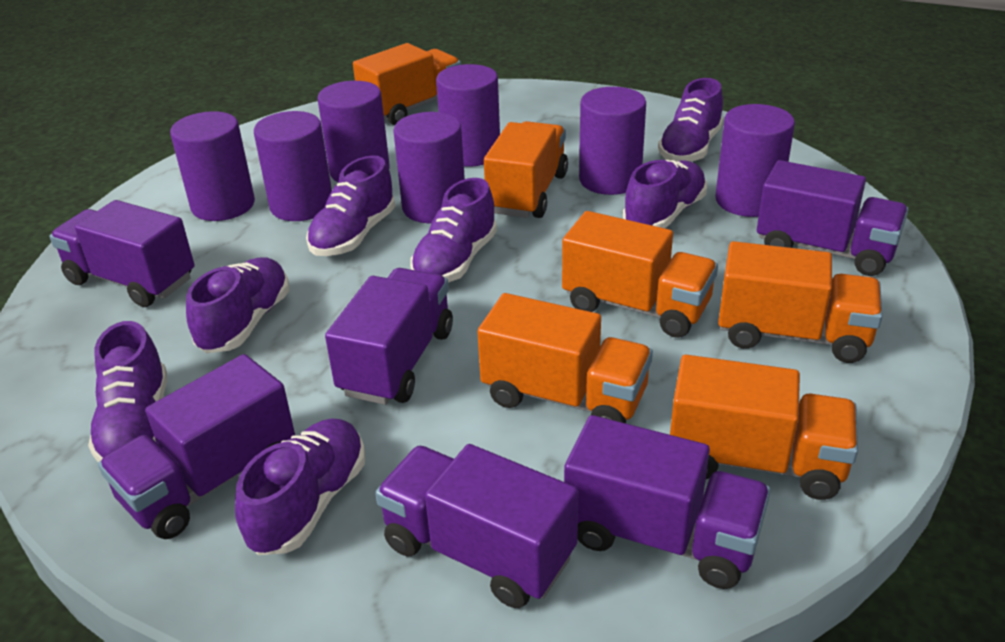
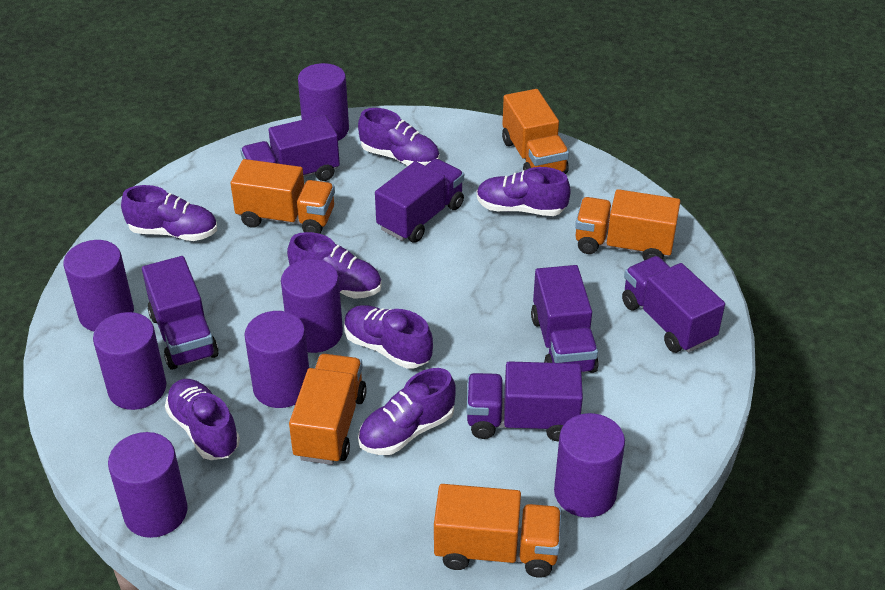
orange truck: 6 -> 5

